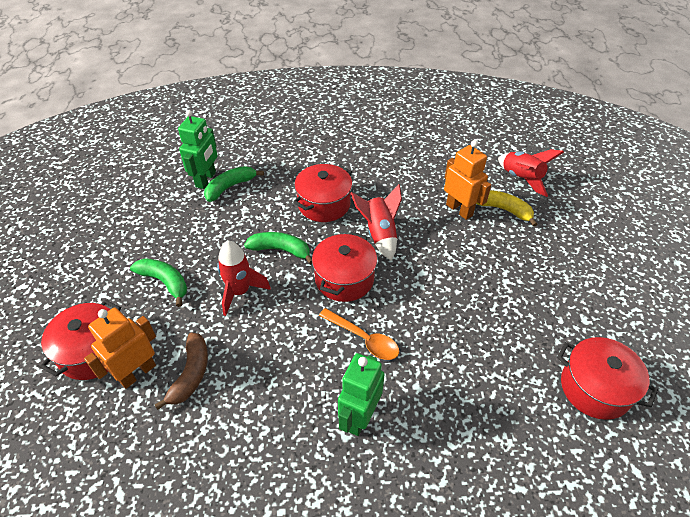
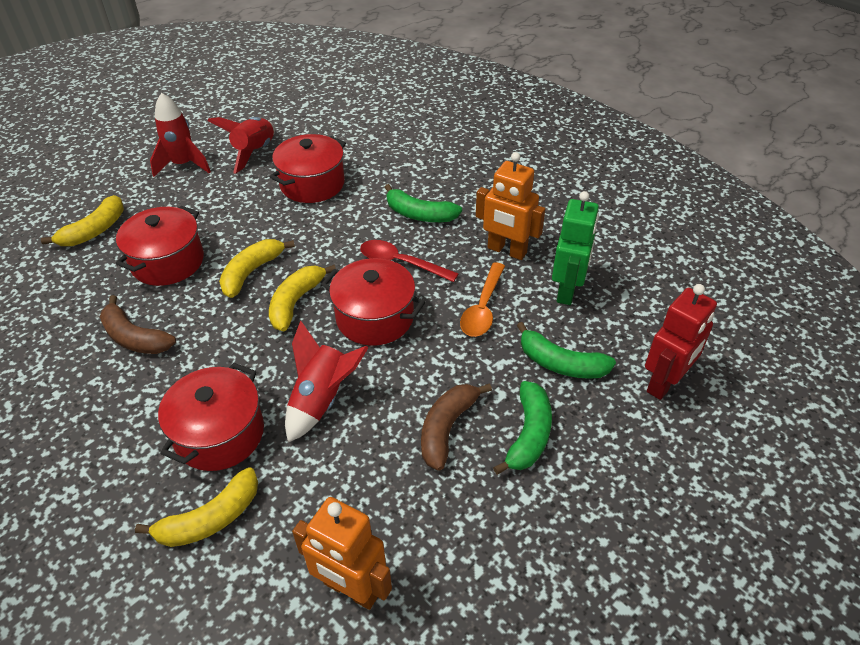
brown banana: 1 -> 2
green robot: 2 -> 1
red robot: 0 -> 1
red spoon: 0 -> 1
yellow banana: 1 -> 4

